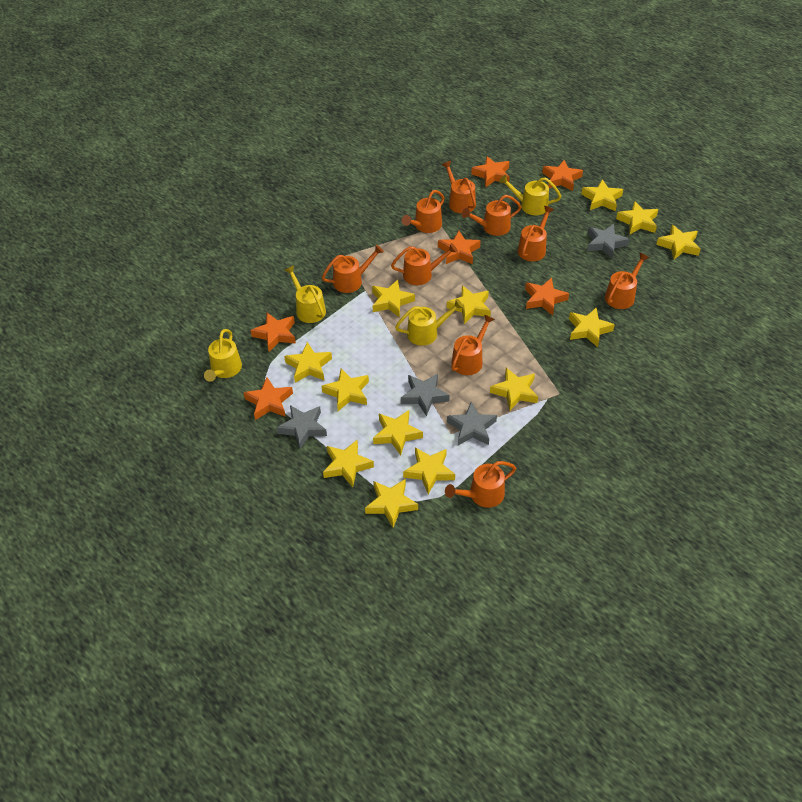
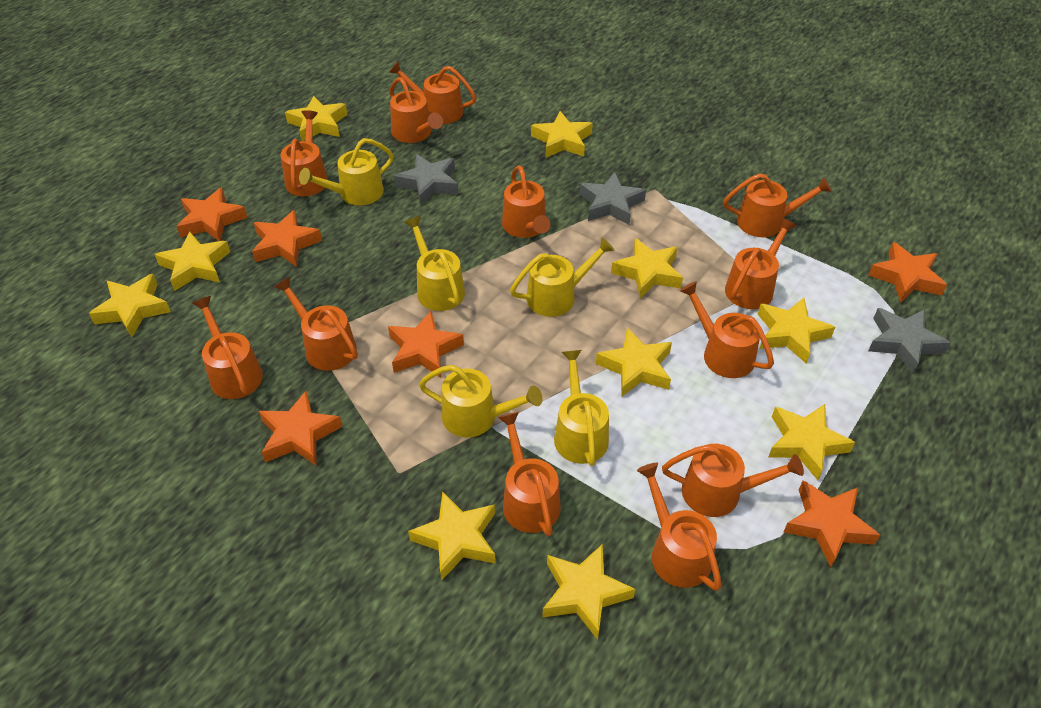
grey star: 4 -> 3
orange watering can: 9 -> 12
yellow star: 13 -> 10
yellow watering can: 4 -> 5

